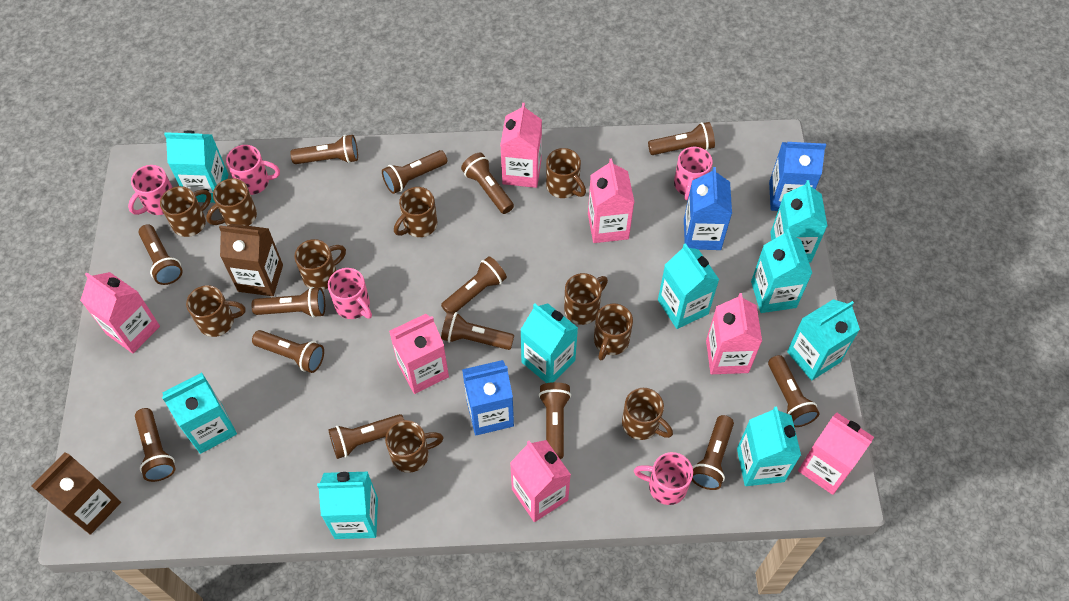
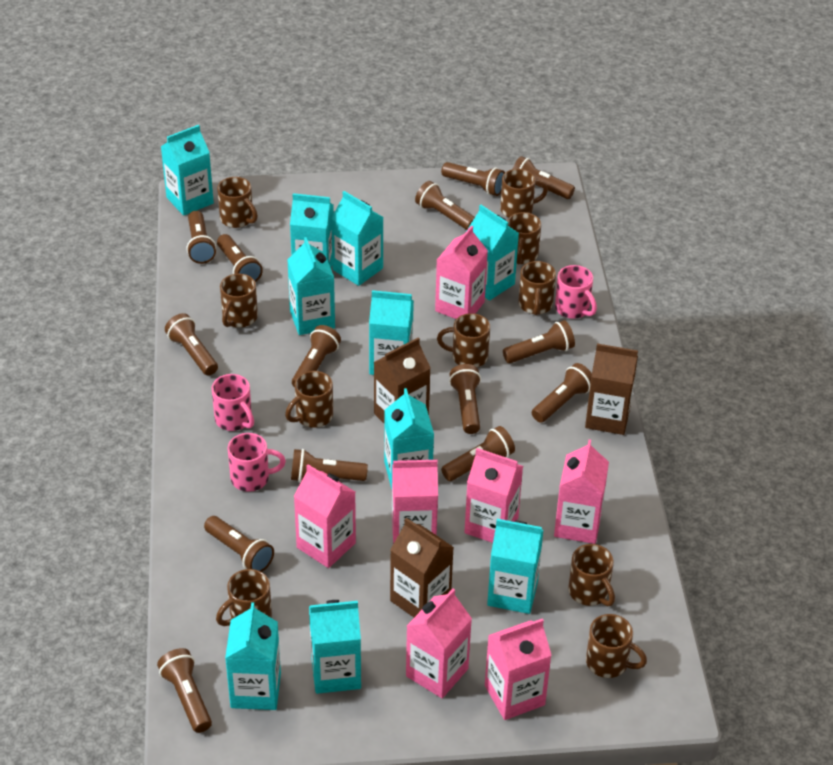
blue carton: 3 -> 0
brown carton: 2 -> 3
pink mug: 5 -> 3
turquoise carton: 9 -> 10

